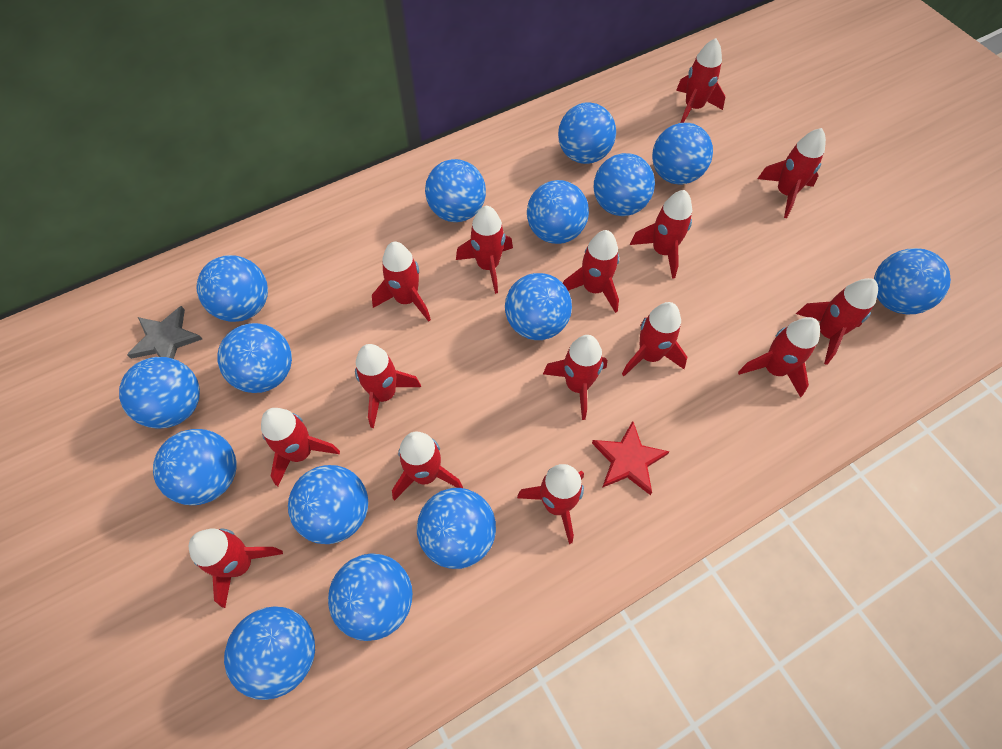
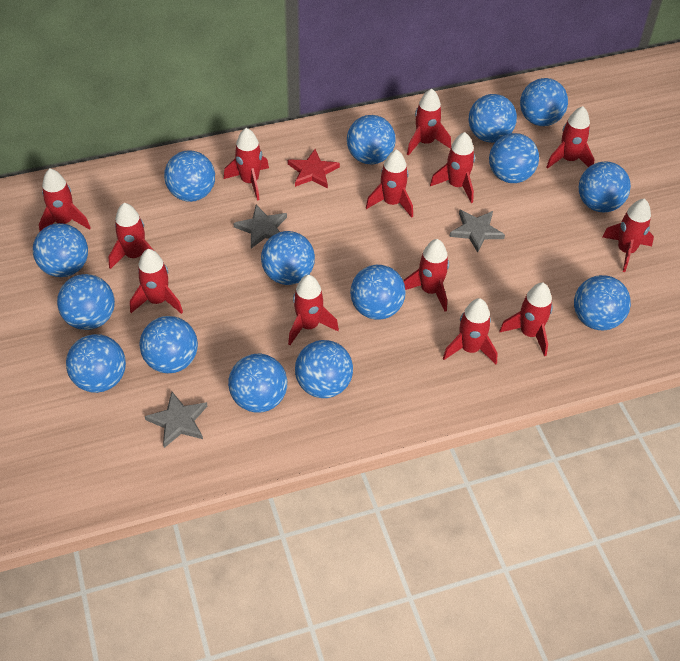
grey star: 1 -> 3
red rocket: 15 -> 13

